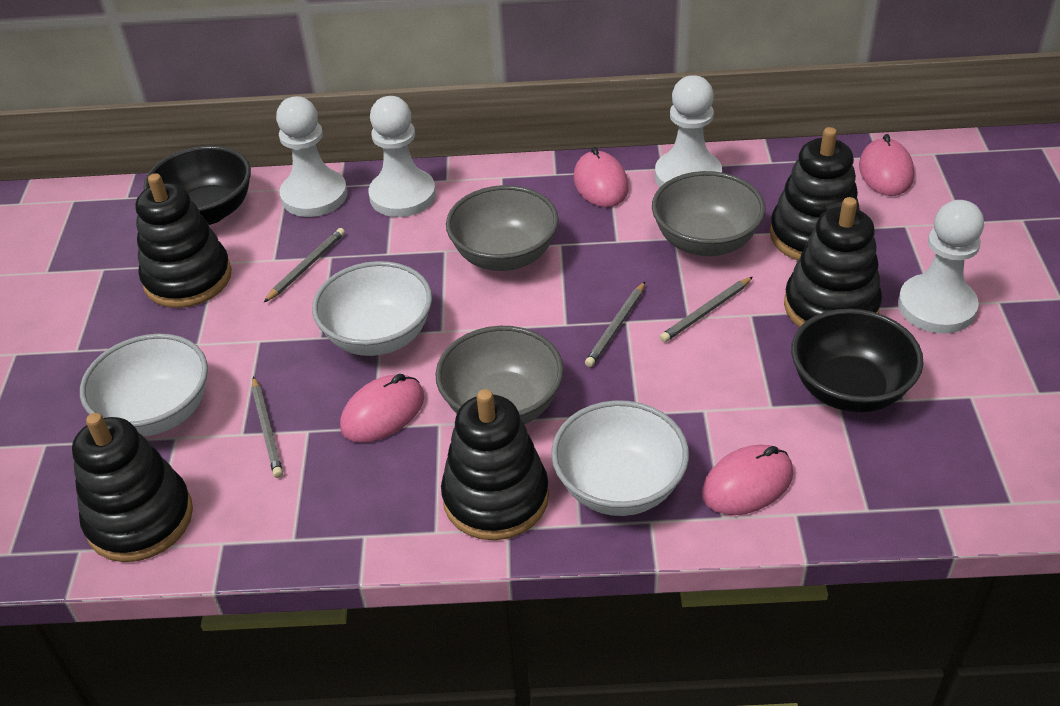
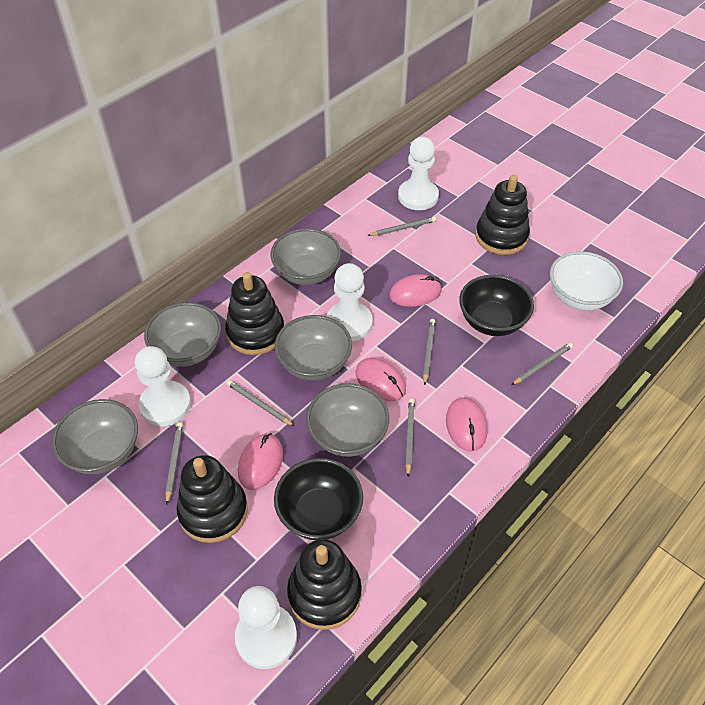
black stacking toy: 5 -> 4
grey bowl: 3 -> 5
grey pencil: 4 -> 6
white bowl: 3 -> 1

